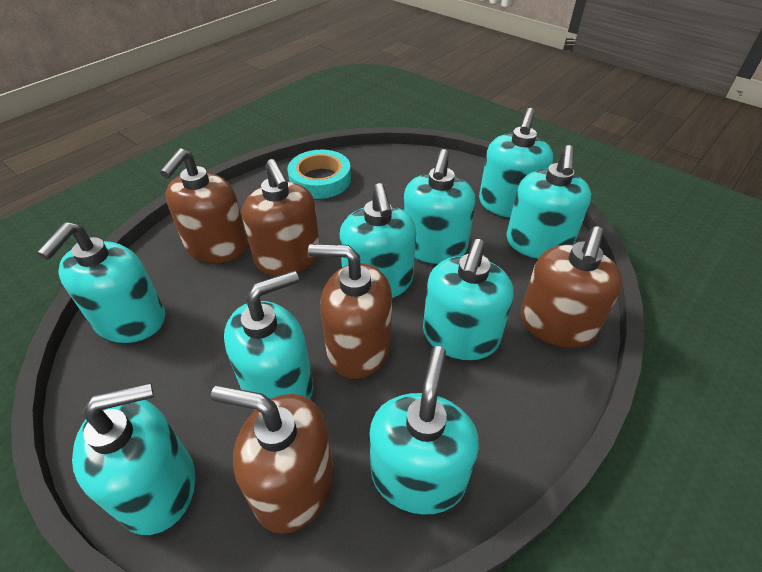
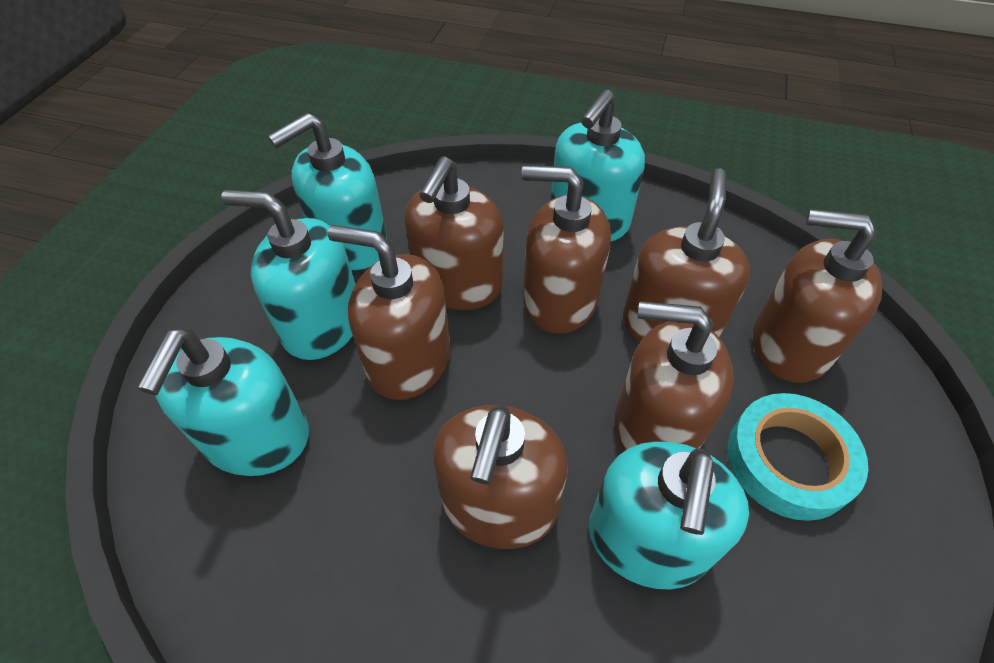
brown soap dispenser: 5 -> 7
turquoise soap dispenser: 9 -> 5

